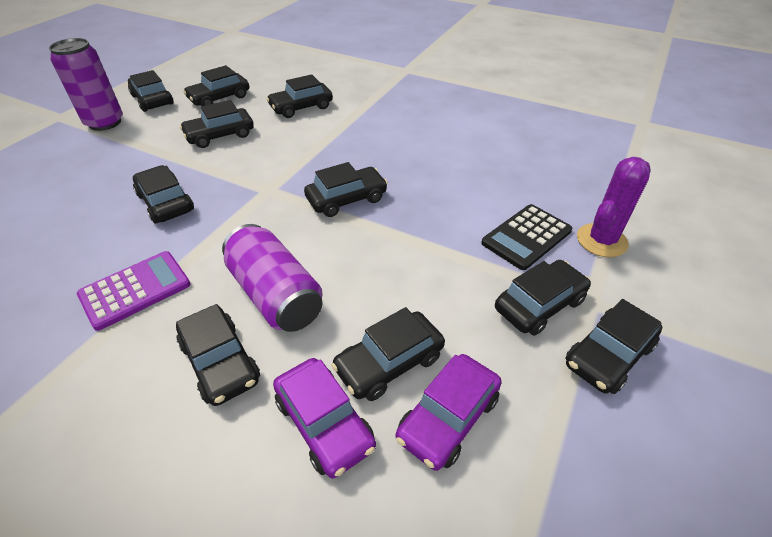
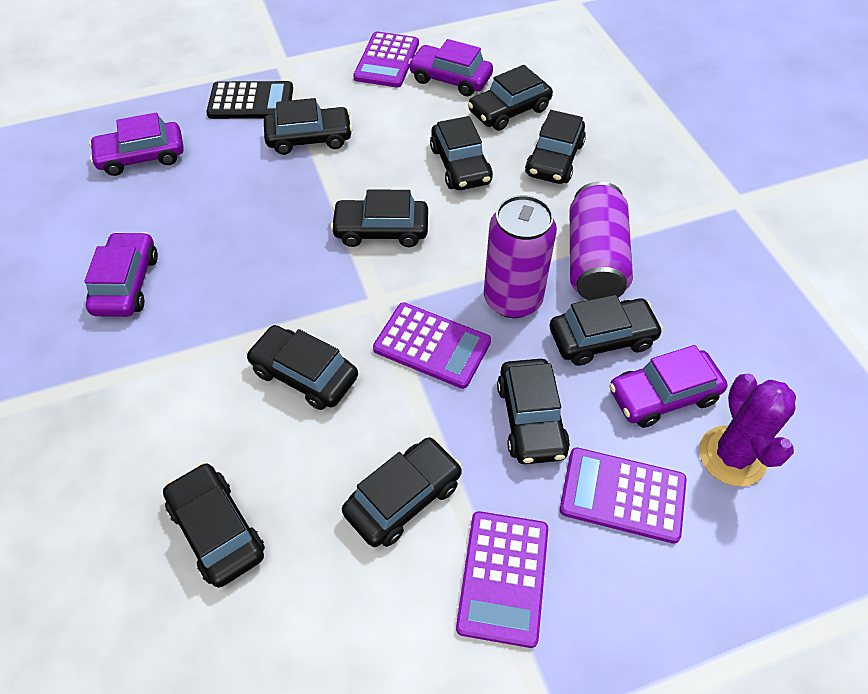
purple calculator: 1 -> 4
purple car: 2 -> 4

